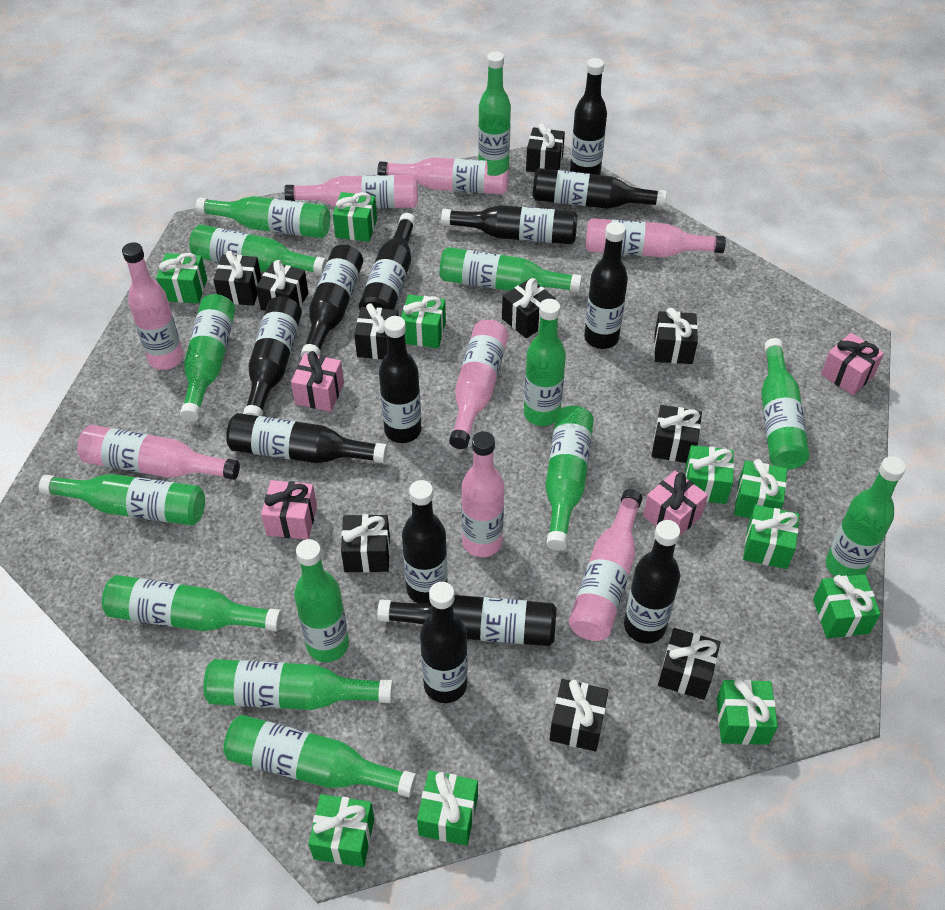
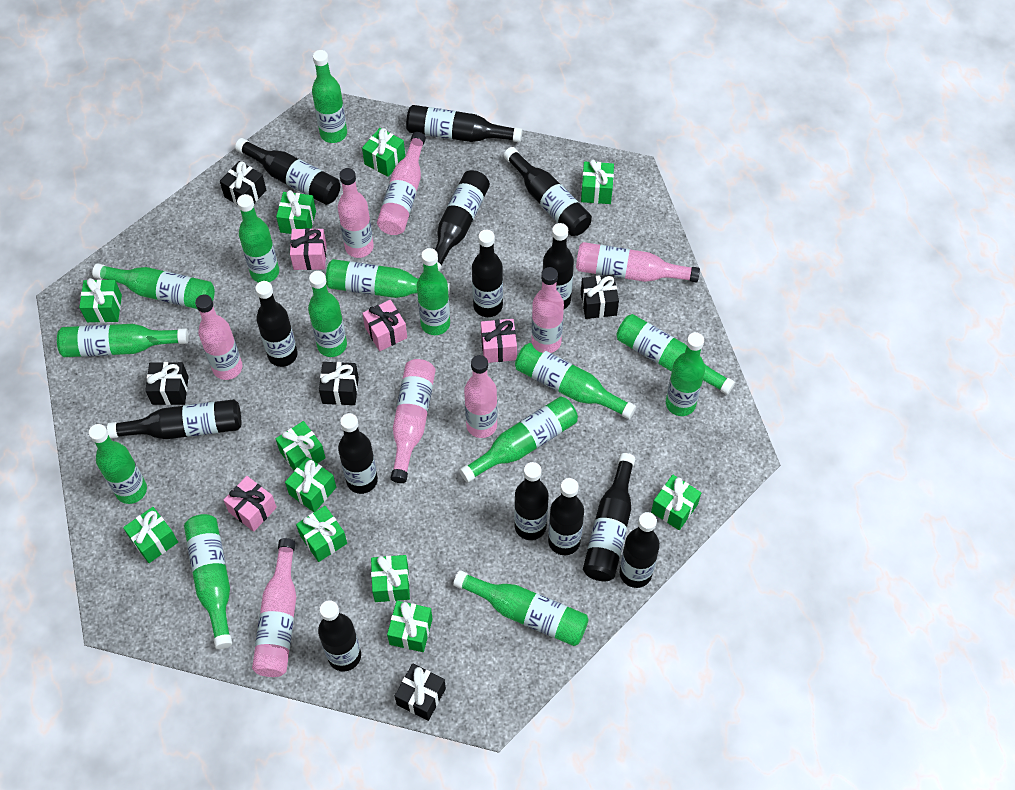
black bottle: 13 -> 14
black gift: 10 -> 5
green gift: 10 -> 11

